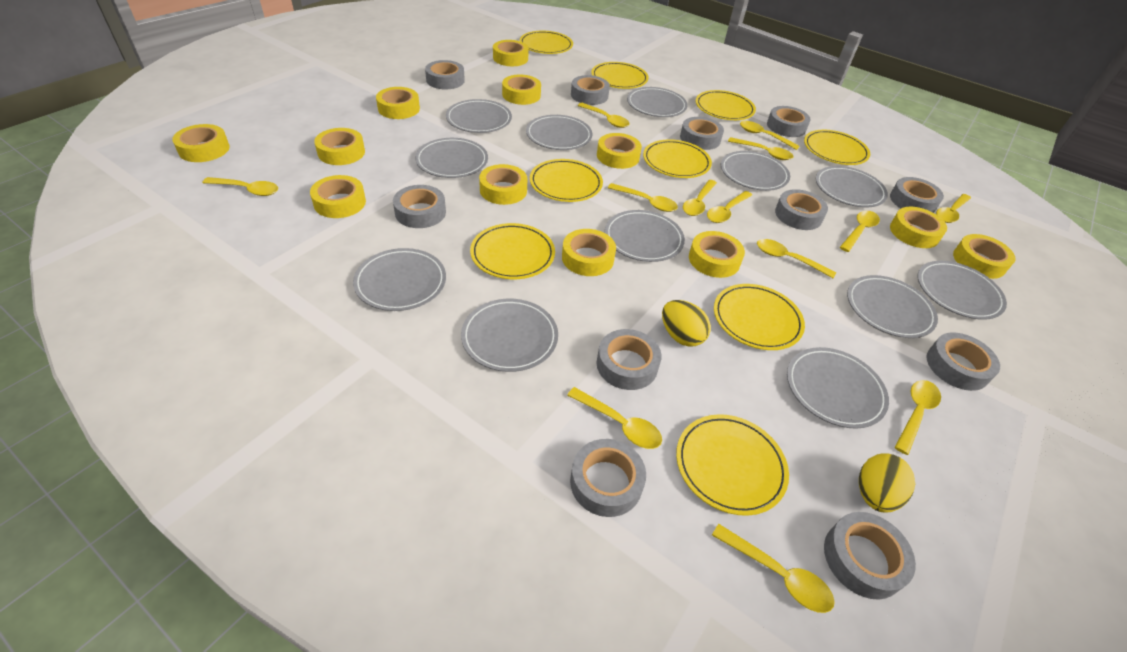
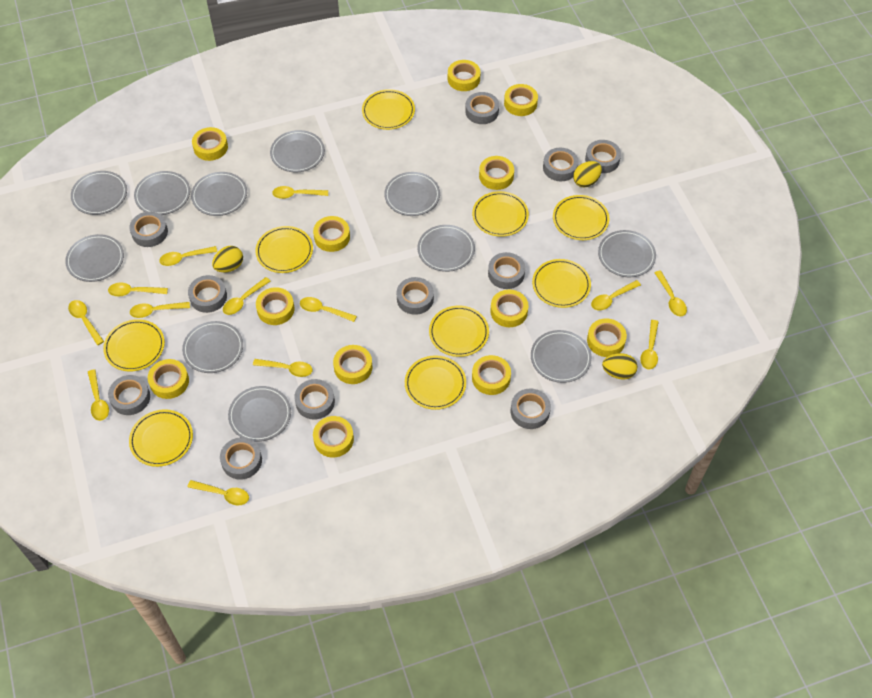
grey plate: 12 -> 11
yellow egg: 2 -> 3

